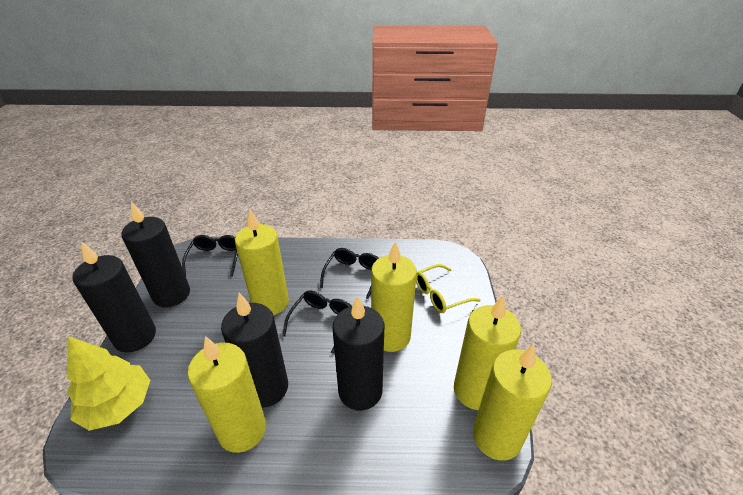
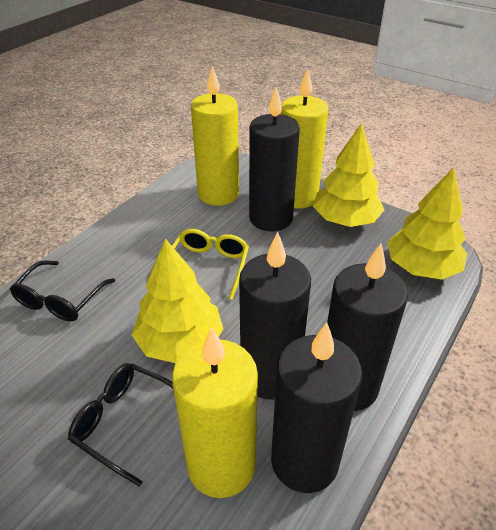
black glasses: 3 -> 2
yellow candle: 5 -> 3
yellow tree: 1 -> 3

